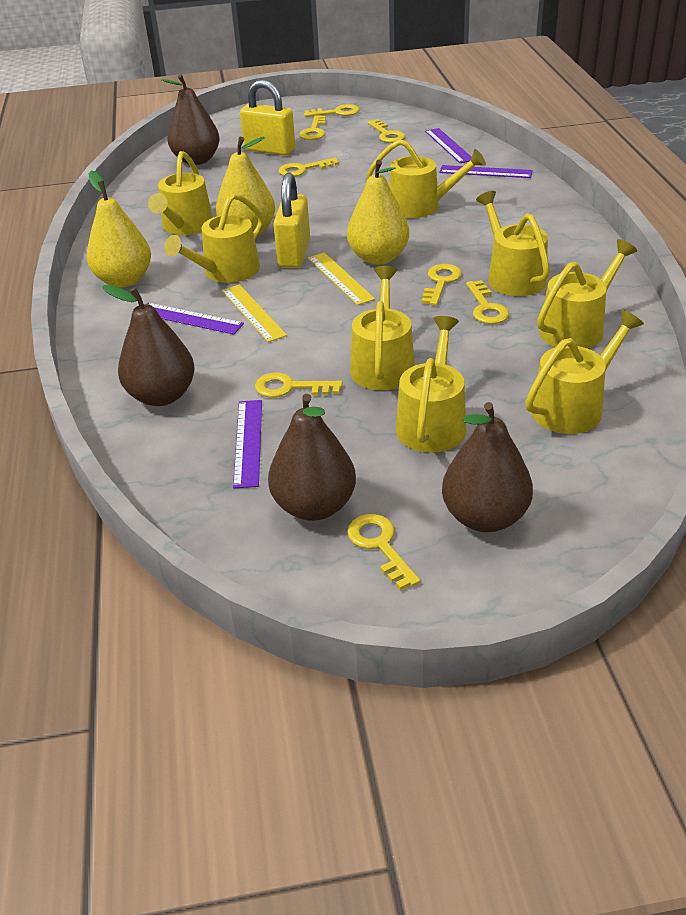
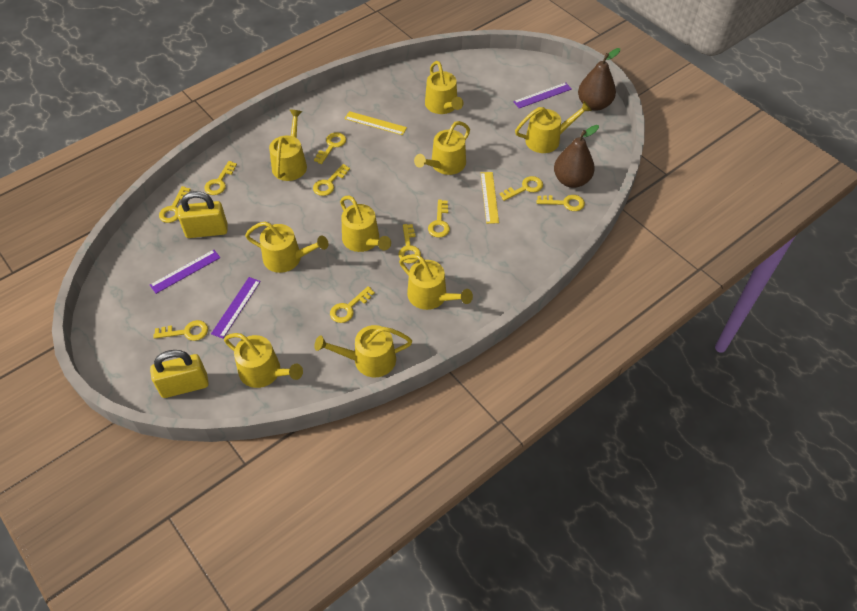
brown pear: 4 -> 2
purple ruler: 4 -> 3
yellow key: 8 -> 10
yellow pear: 3 -> 0
yellow watering can: 8 -> 9

